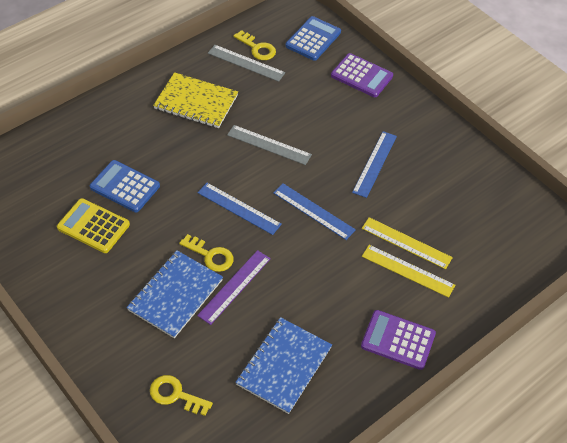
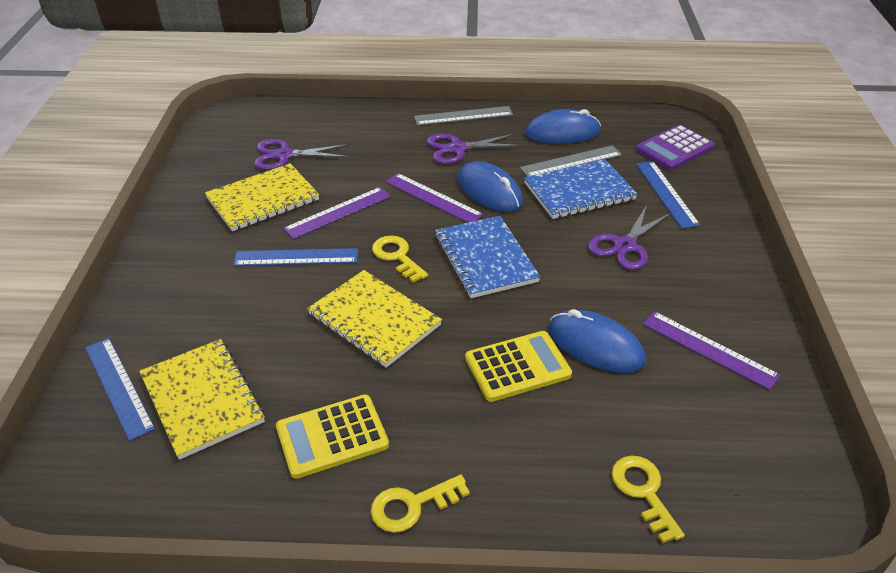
blue calculator: 2 -> 0
blue mouse: 0 -> 3
purple calculator: 2 -> 1
purple ruler: 1 -> 3
purple scissors: 0 -> 3
yellow calculator: 1 -> 2
yellow notebook: 1 -> 3
yellow ruler: 2 -> 0

